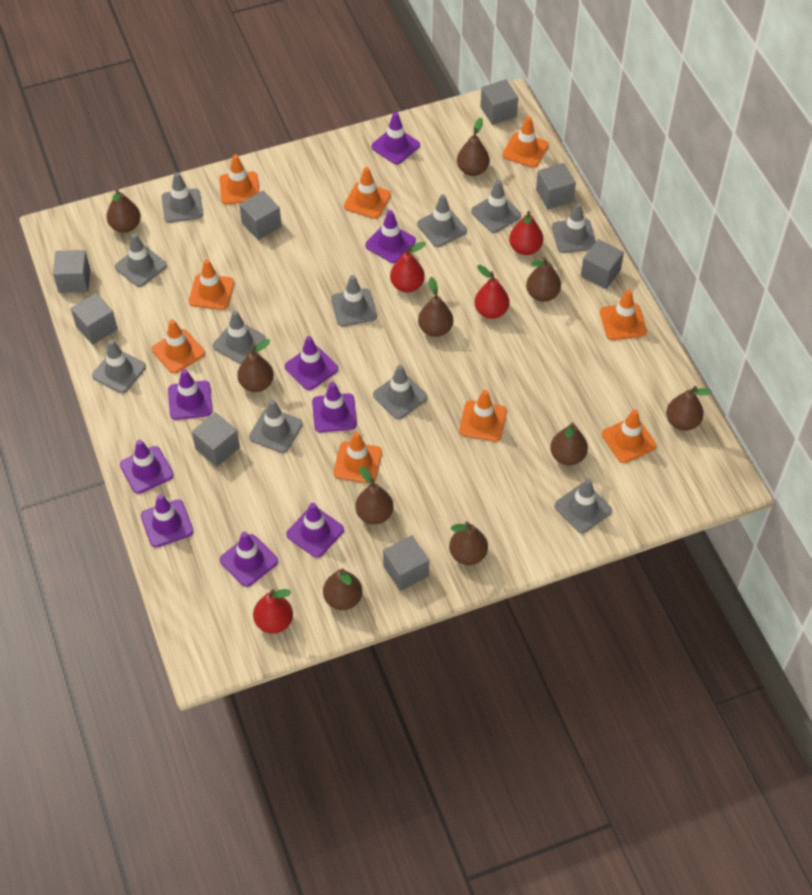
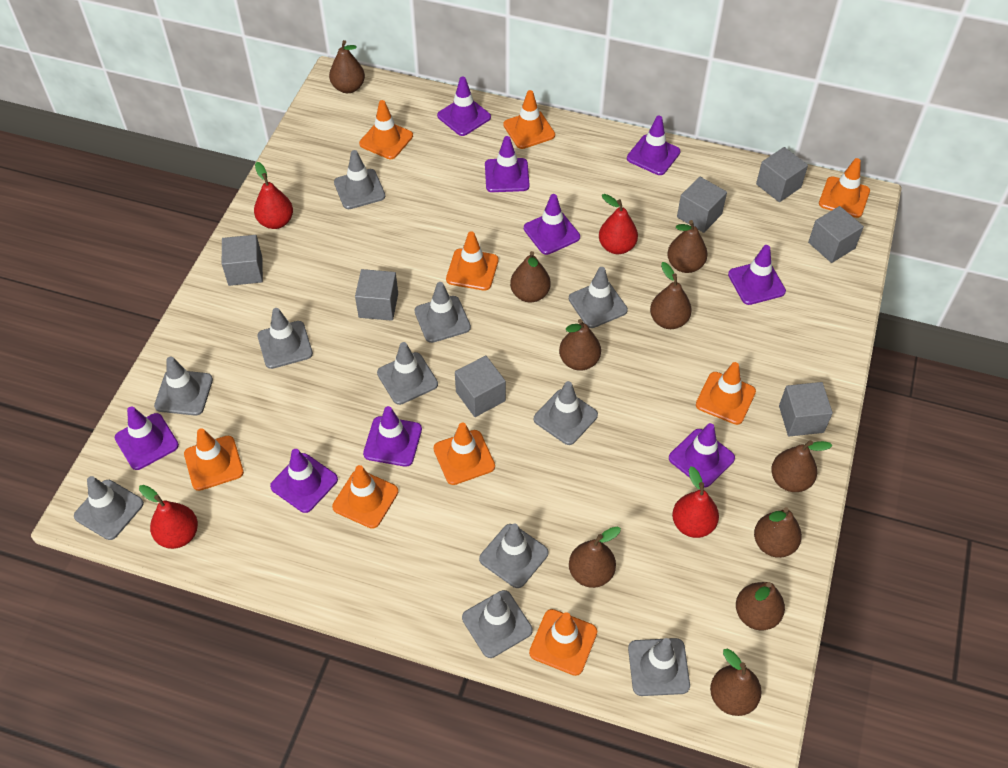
grey cube: 8 -> 7

